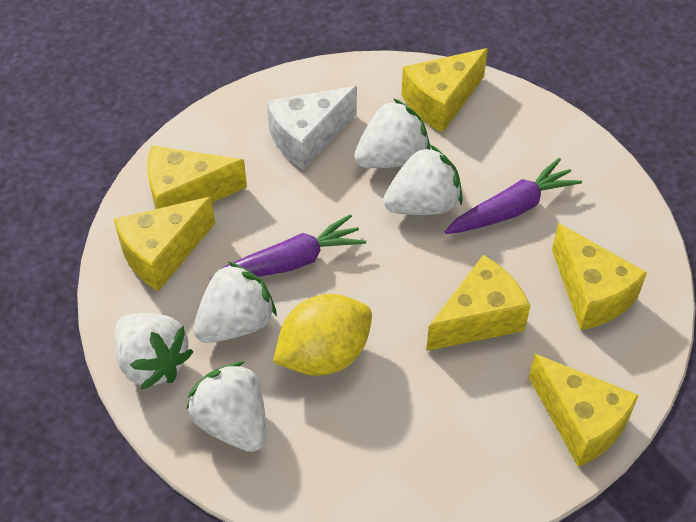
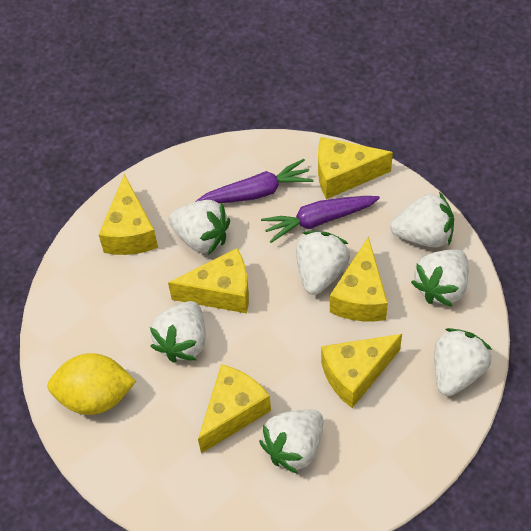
white cheese: 1 -> 0
white strawberry: 5 -> 7

